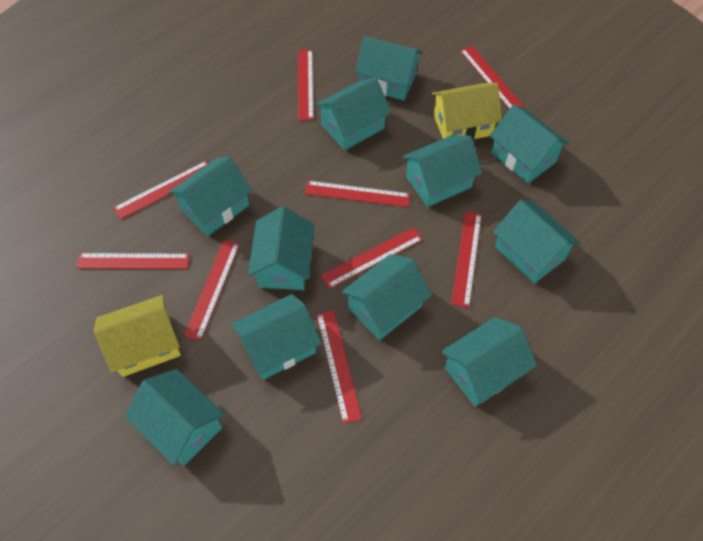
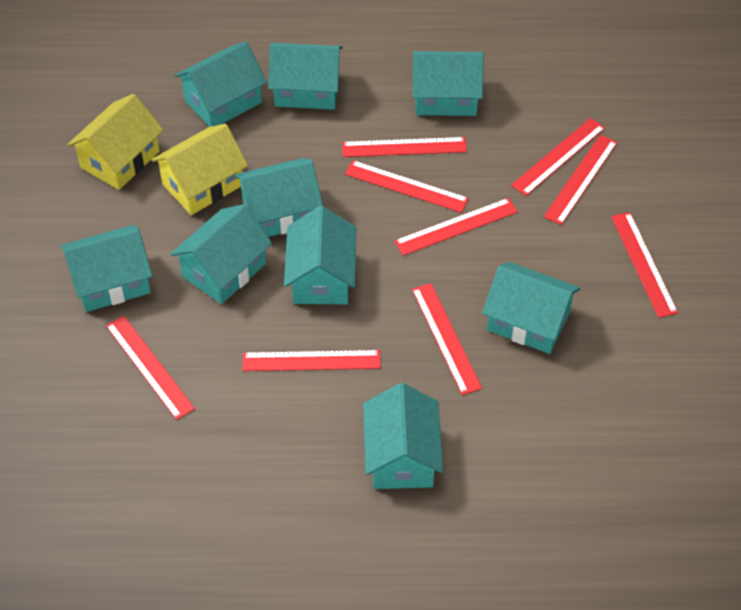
turquoise house: 11 -> 9

